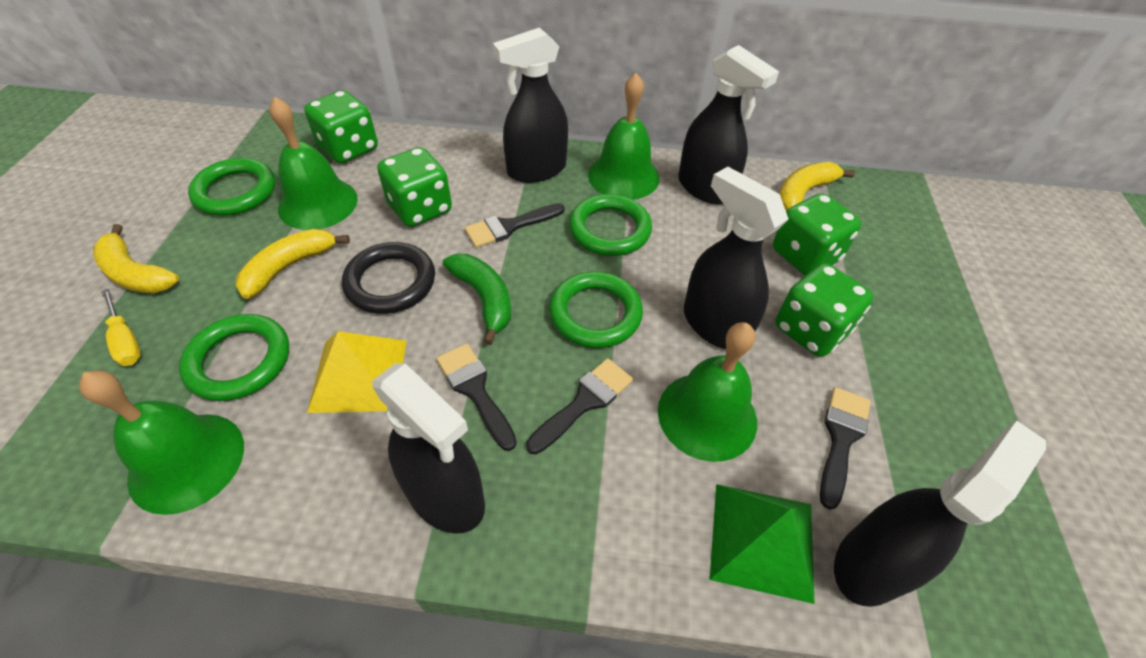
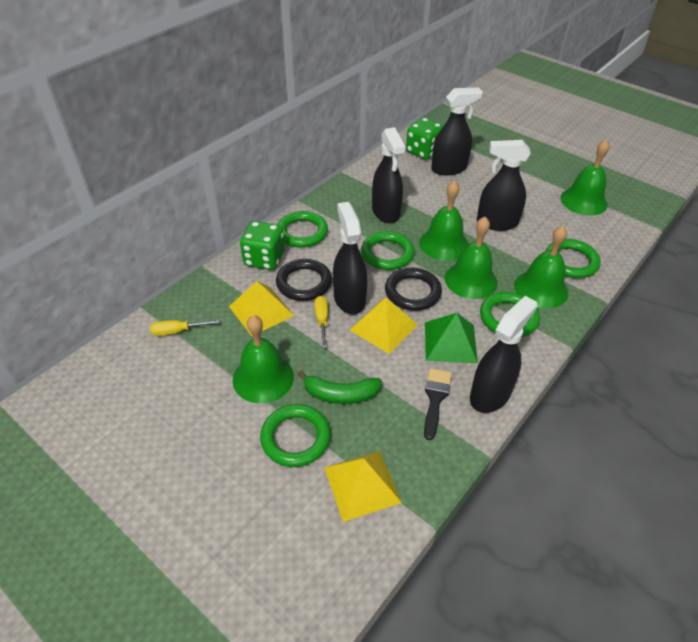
black brush: 4 -> 1
black ring: 1 -> 2
green bell: 4 -> 5
green dice: 4 -> 2
green ring: 4 -> 5
yellow banana: 3 -> 0
yellow pyramid: 1 -> 3
yellow screwdriver: 1 -> 2

